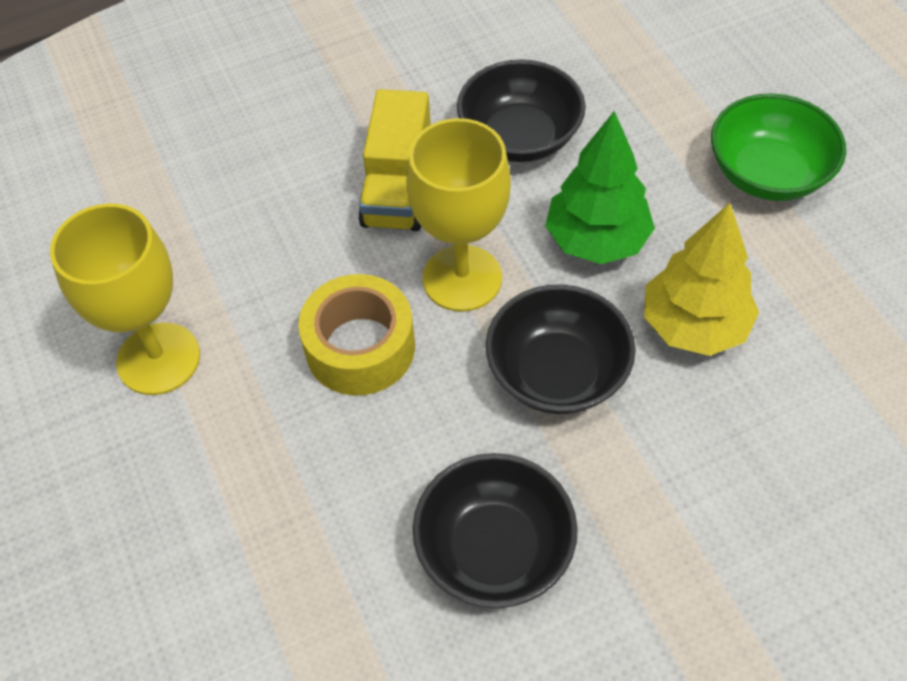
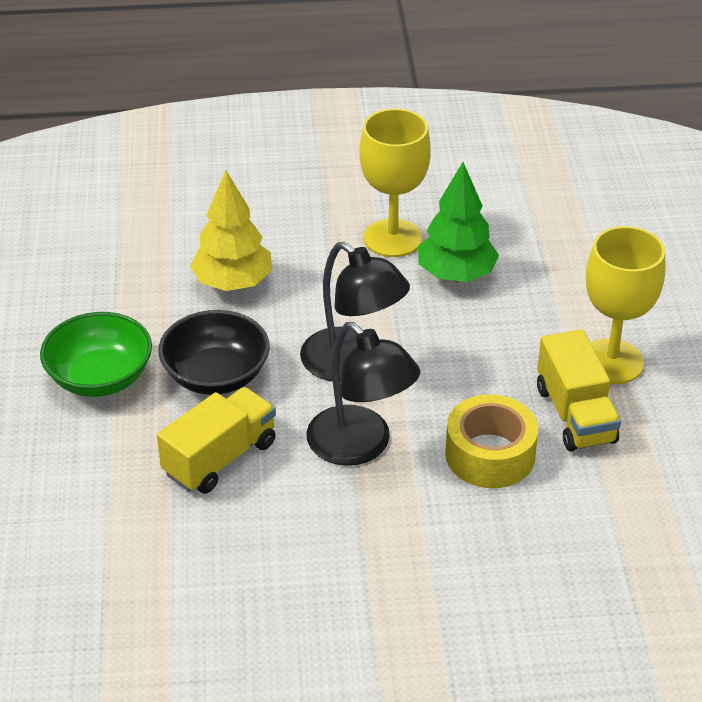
black bowl: 3 -> 1
black lamp: 0 -> 2
yellow truck: 1 -> 2

